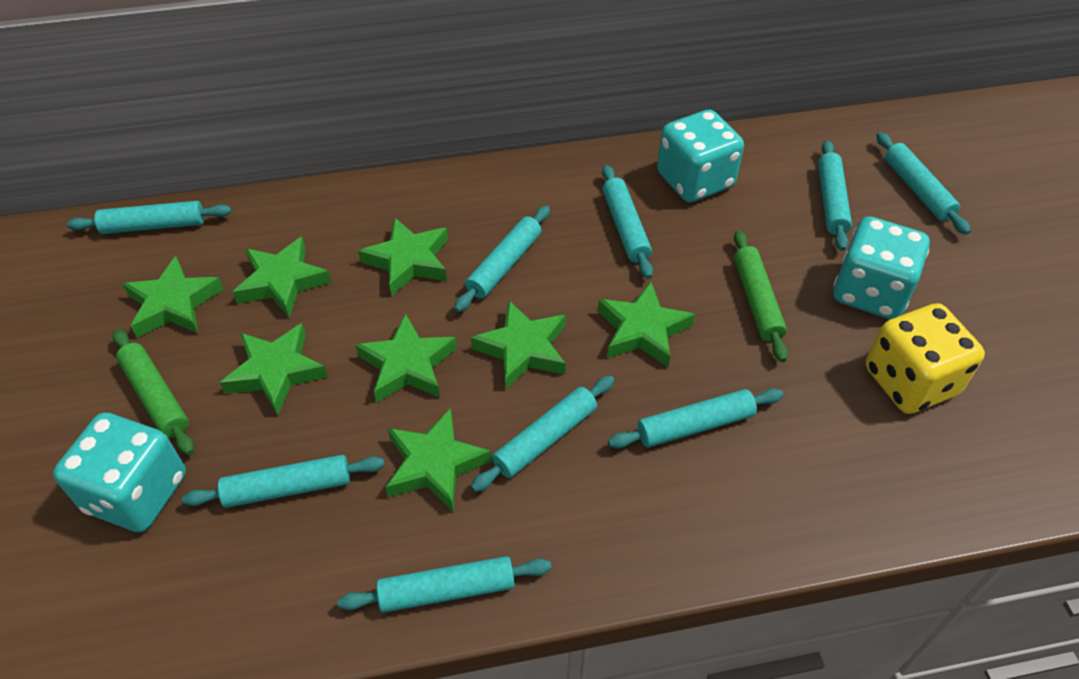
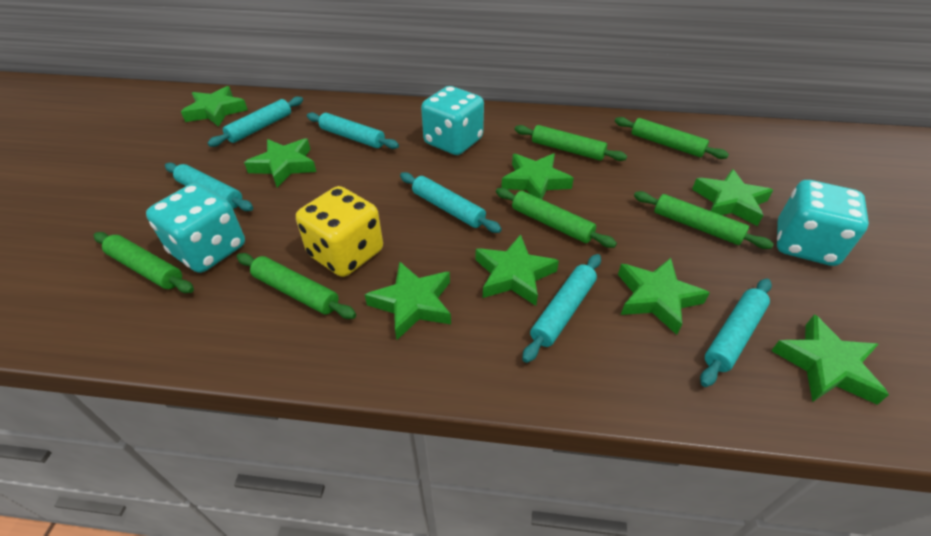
green rolling pin: 2 -> 6
turquoise rolling pin: 9 -> 6

